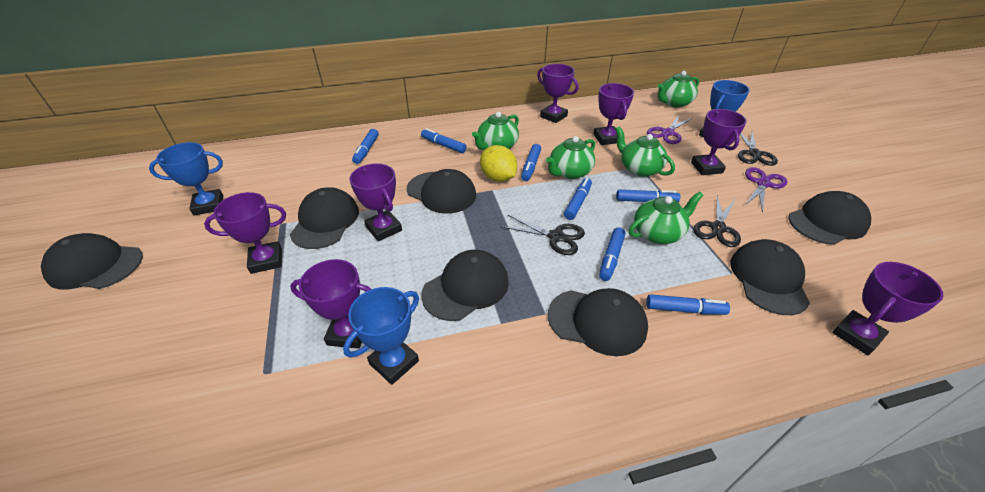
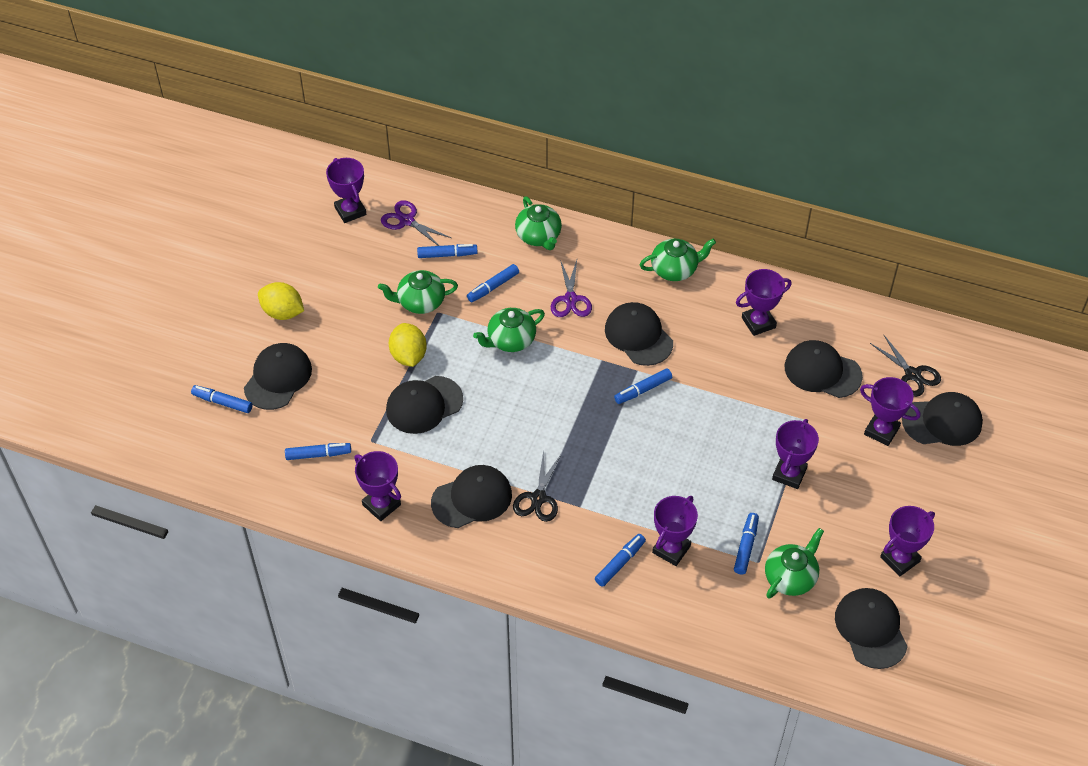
black scissors: 3 -> 2
blue trophy: 3 -> 0
yellow lemon: 1 -> 2

